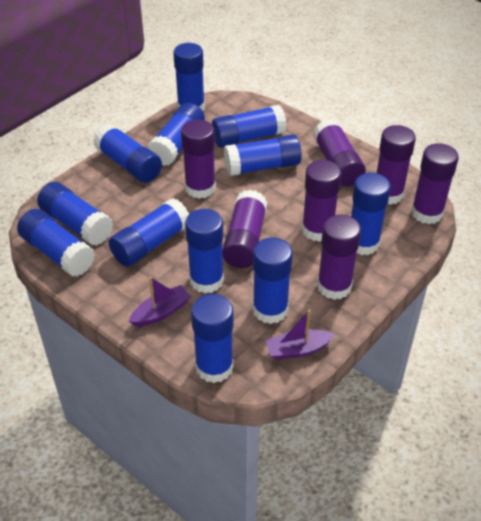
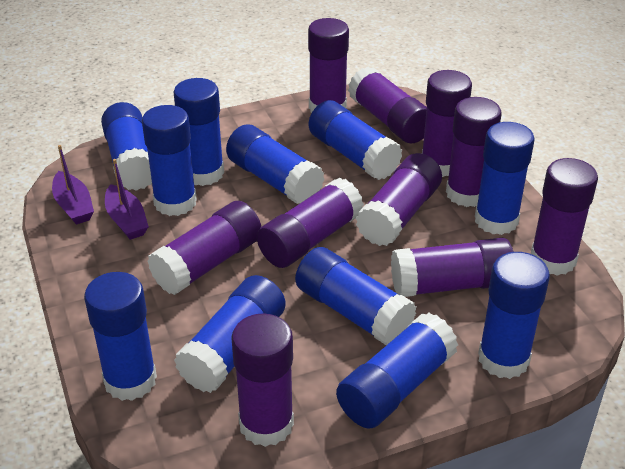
blue glue stick: 12 -> 11
purple glue stick: 7 -> 10

